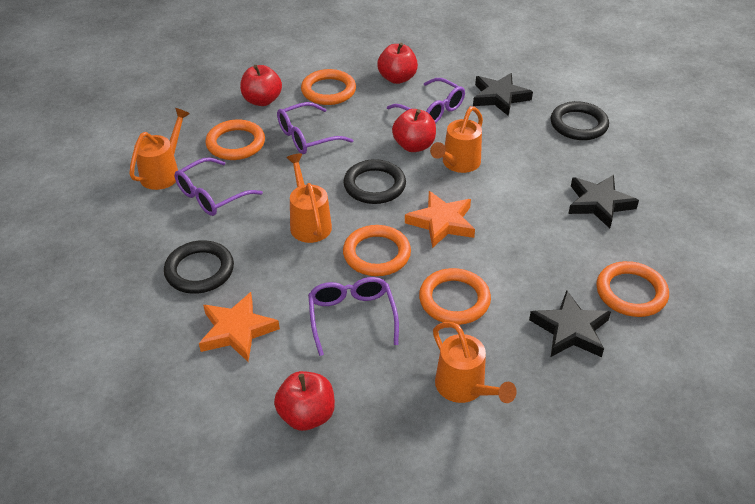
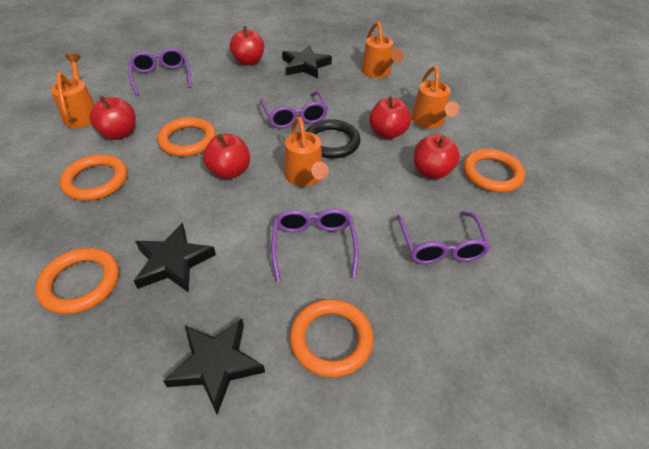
black ring: 3 -> 1
orange star: 2 -> 0
red apple: 4 -> 5

